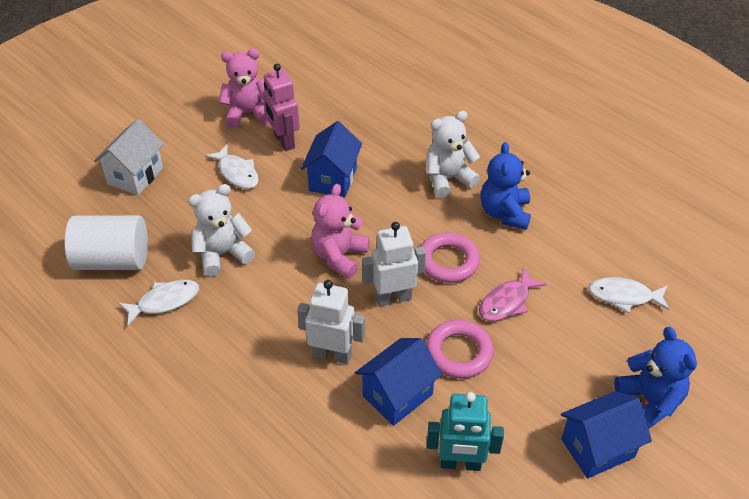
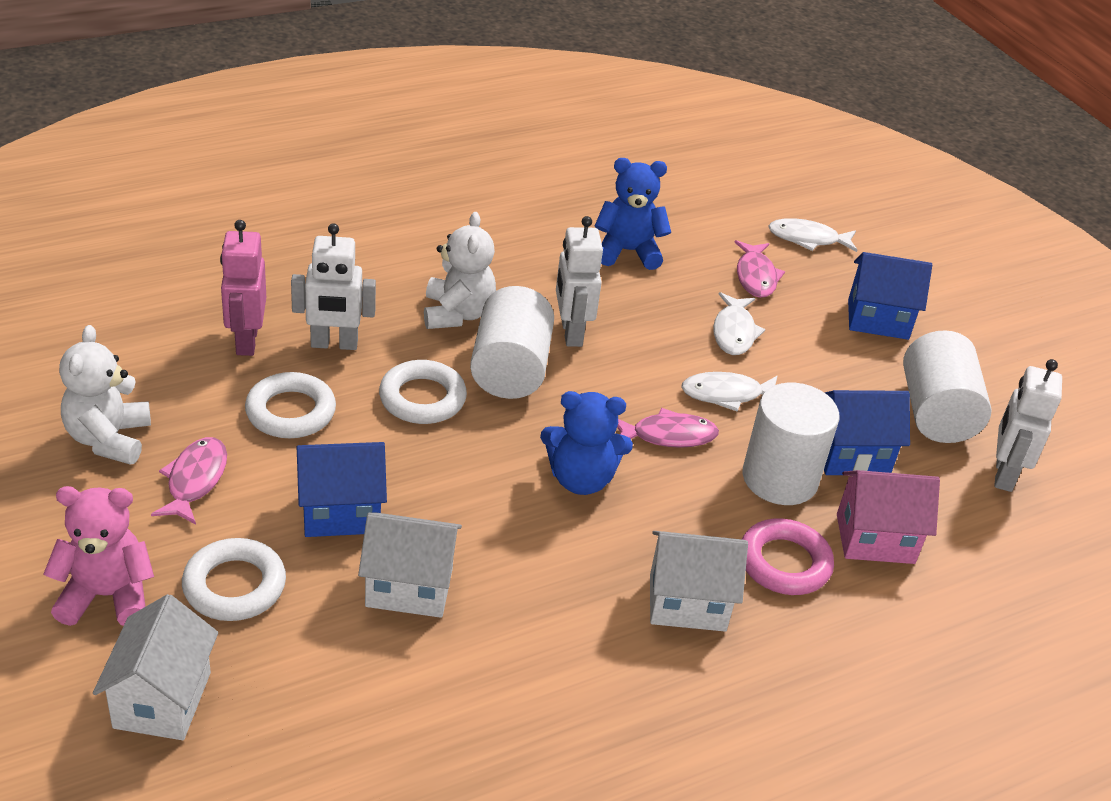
pink fish: 1 -> 3
pink house: 0 -> 1
pink ring: 2 -> 1
pink teddy bear: 2 -> 1
turquoise robot: 1 -> 0
white cylinder: 1 -> 3
white house: 1 -> 3
white ring: 0 -> 3
white robot: 2 -> 3

